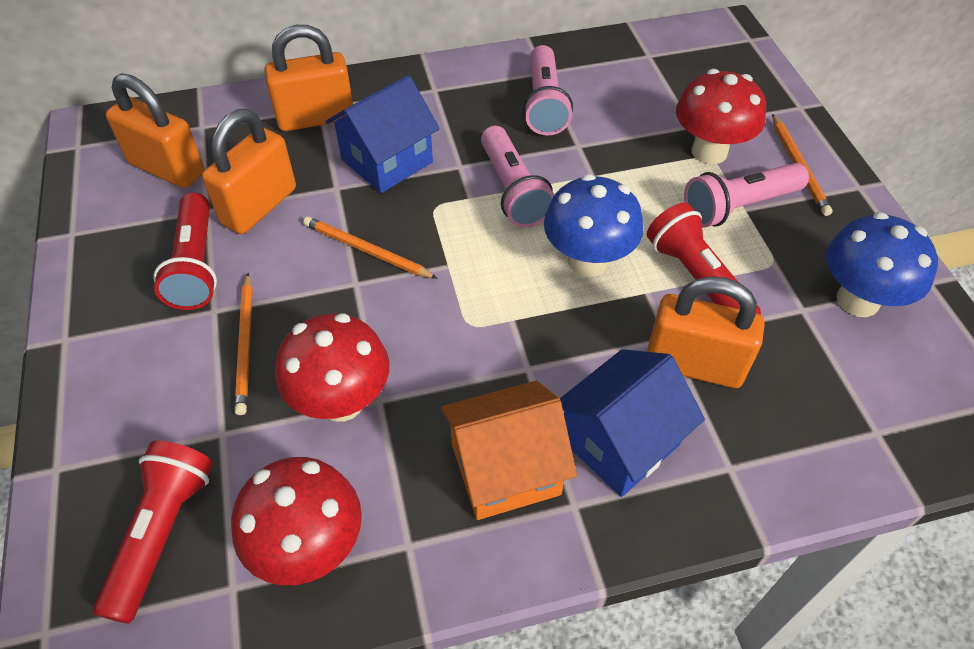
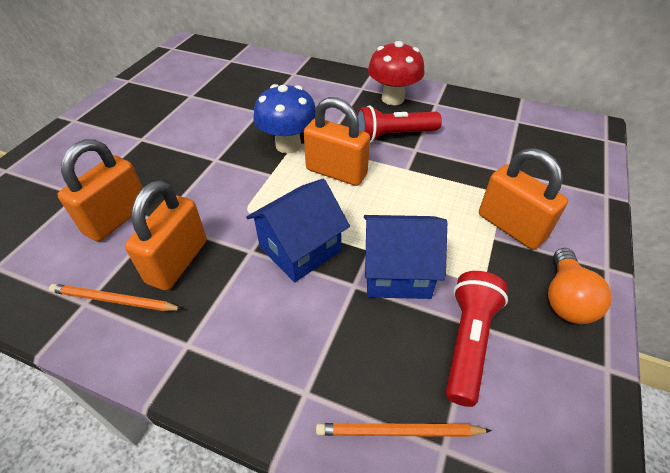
blue mushroom: 2 -> 1
orange house: 1 -> 0
orange light bulb: 0 -> 1
orange pencil: 3 -> 2
pink flashlight: 3 -> 0
red flashlight: 3 -> 2
red mushroom: 3 -> 1

